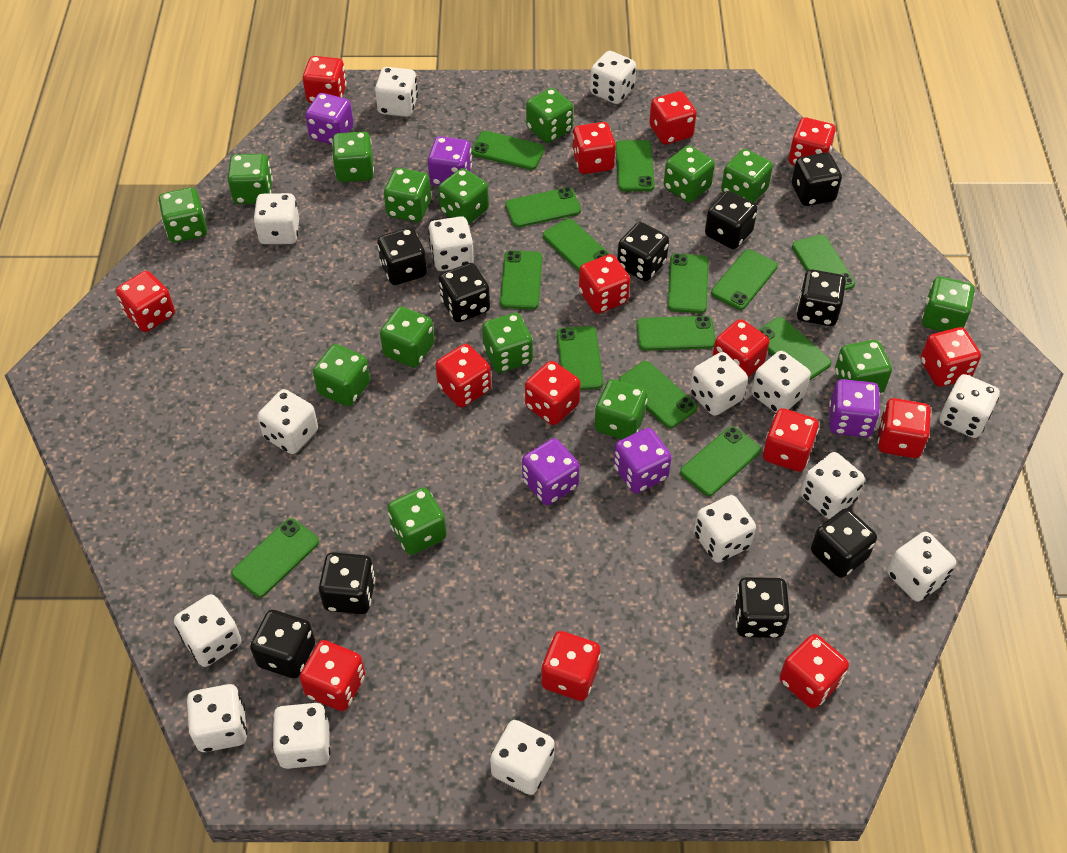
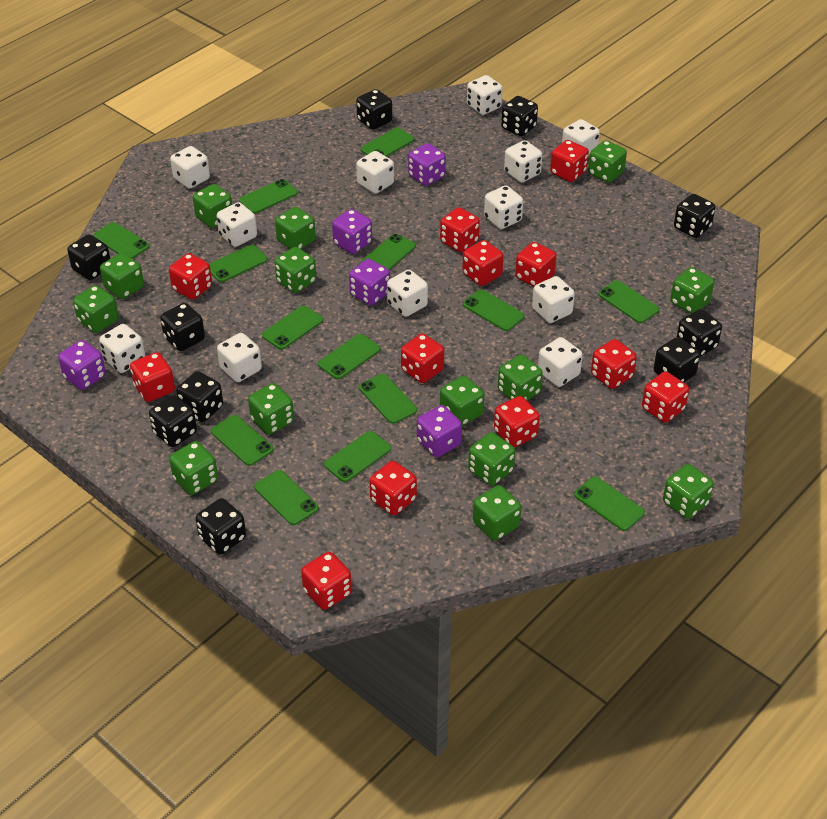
green dice: 15 -> 14
red dice: 15 -> 12
white dice: 15 -> 12

